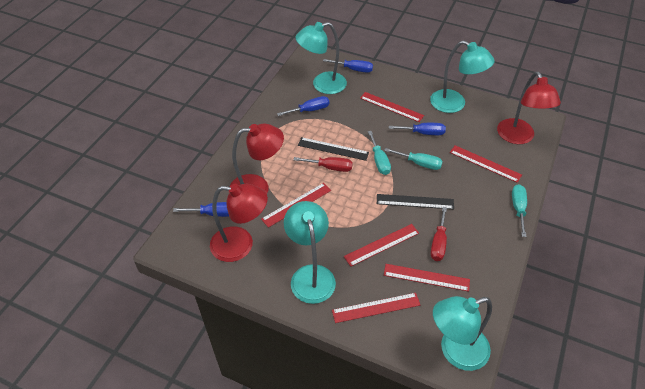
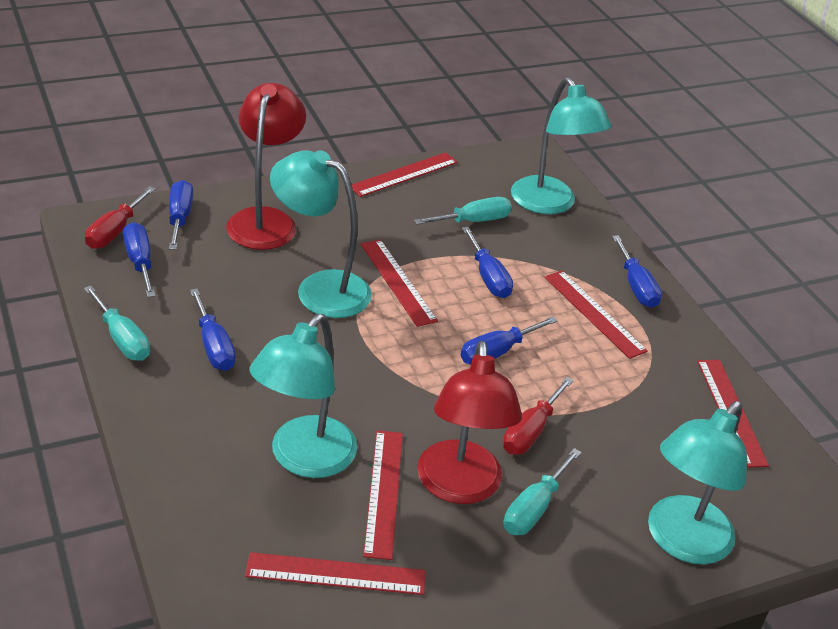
black ruler: 2 -> 0
blue screwdriver: 4 -> 6
red lamp: 3 -> 2

